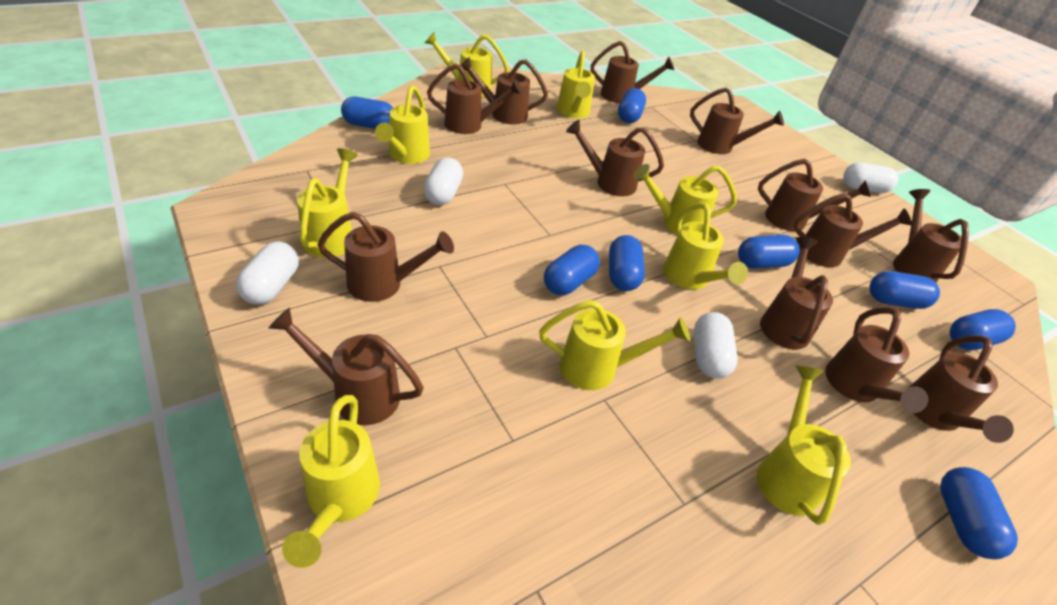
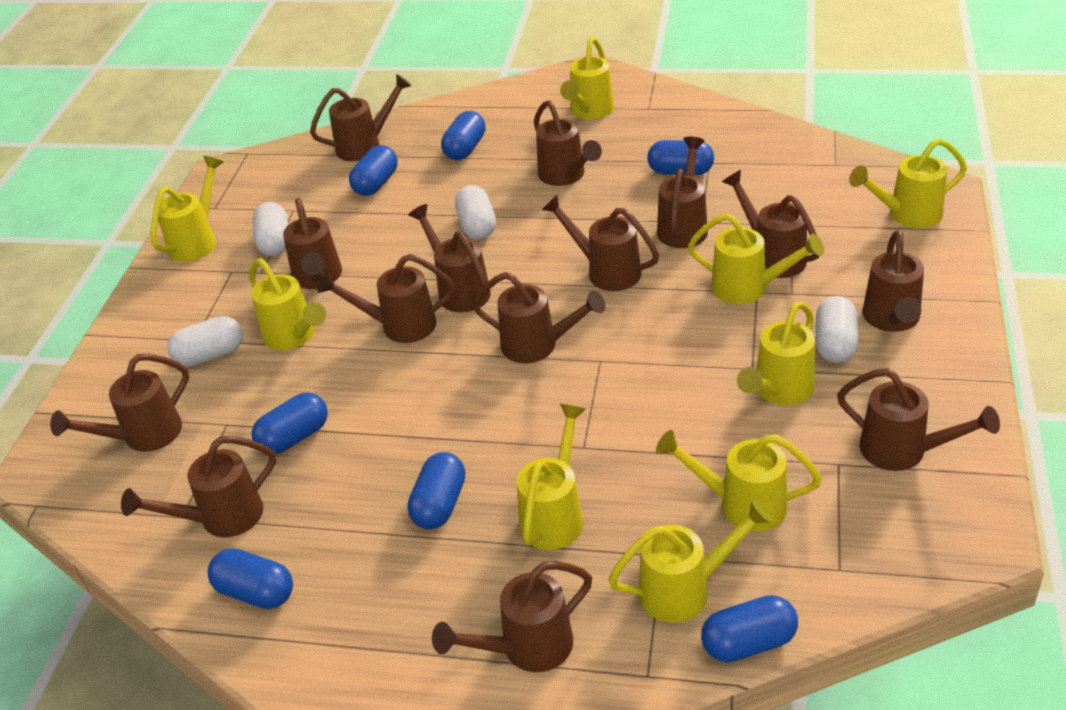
blue capsule: 8 -> 7
brown watering can: 13 -> 14

